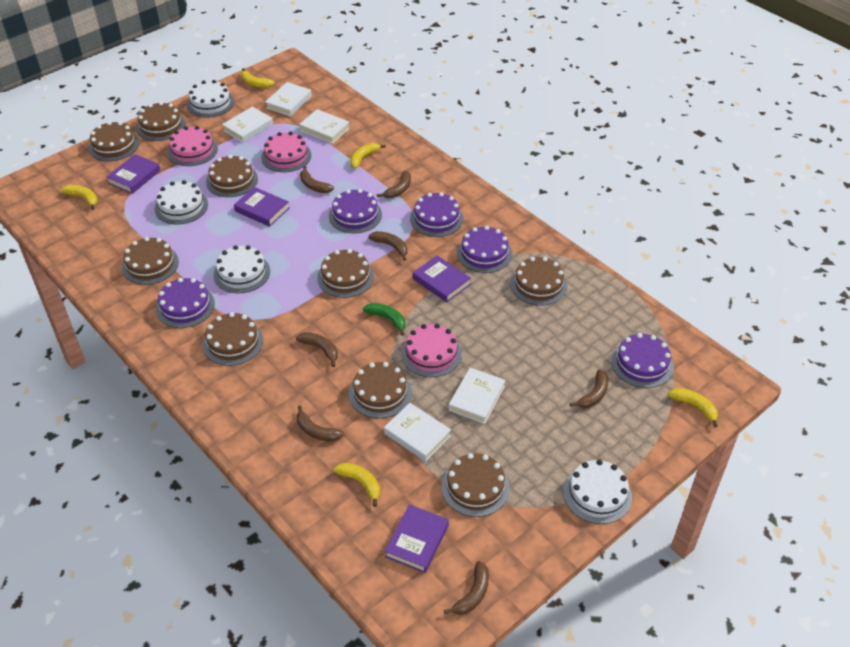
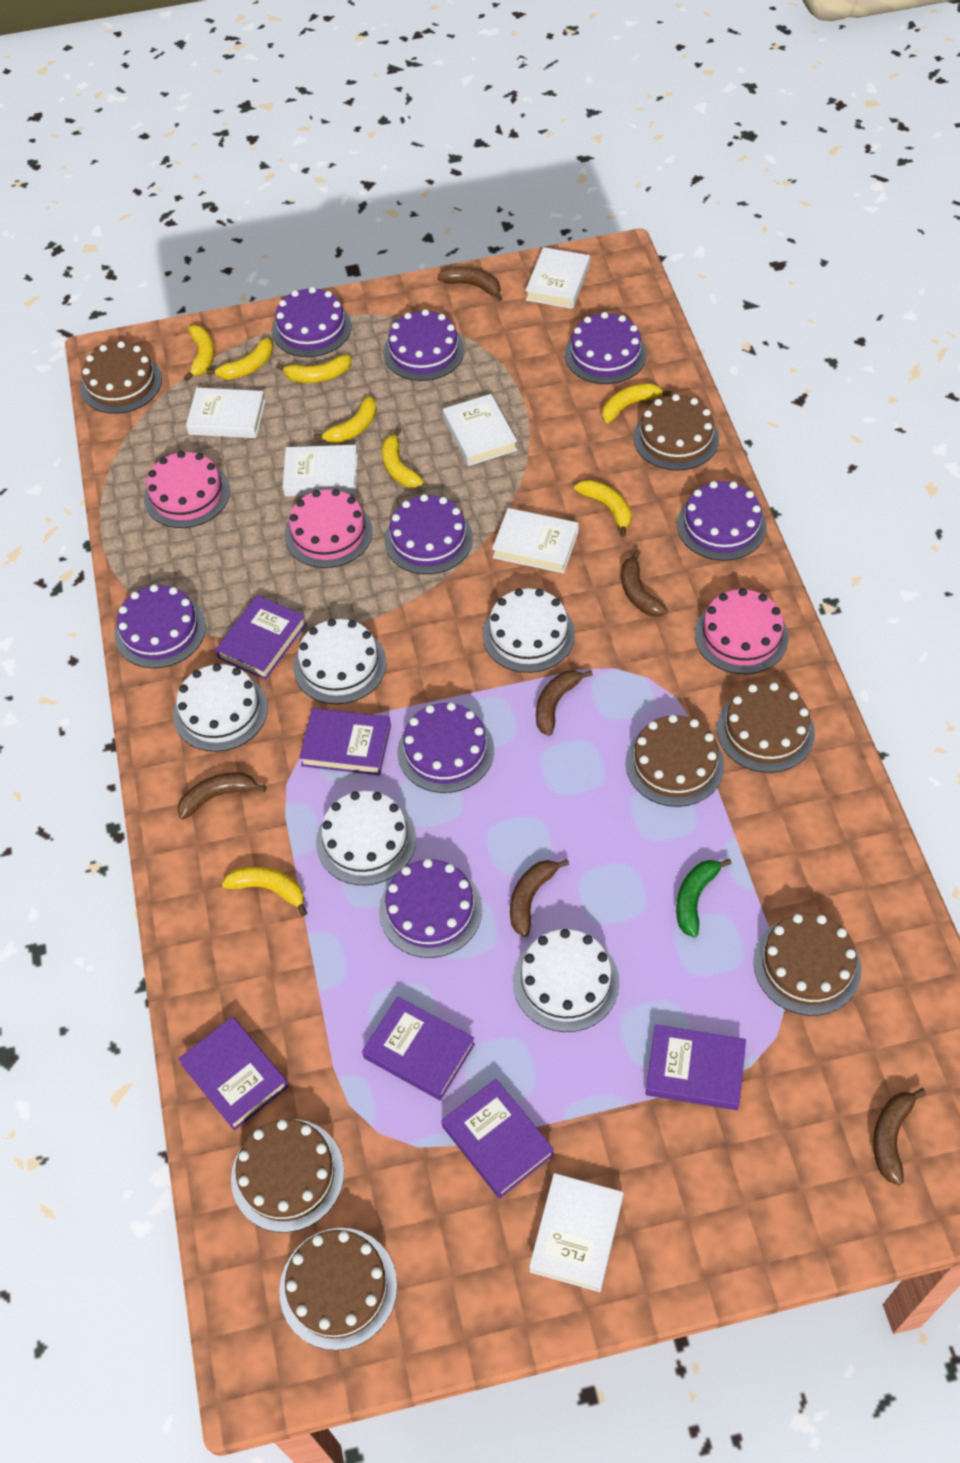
brown banana: 7 -> 6
brown cake: 9 -> 7
purple book: 4 -> 6
purple cake: 5 -> 8
white book: 5 -> 6
white cake: 4 -> 5
yellow banana: 5 -> 8

